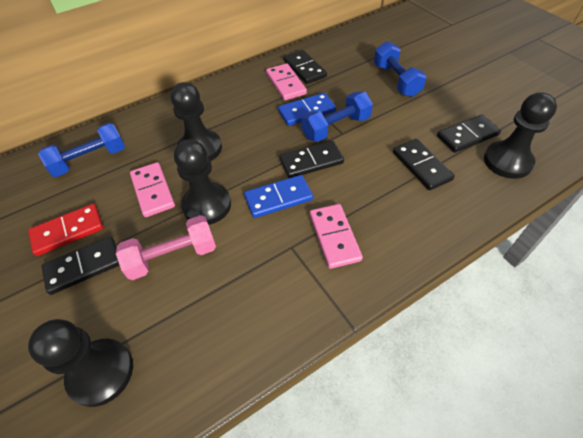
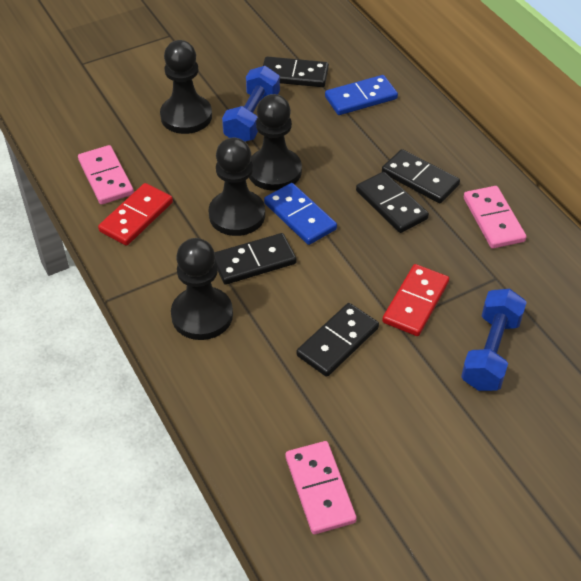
blue dumbbell: 3 -> 2
pink dumbbell: 1 -> 0
red domino: 1 -> 2

